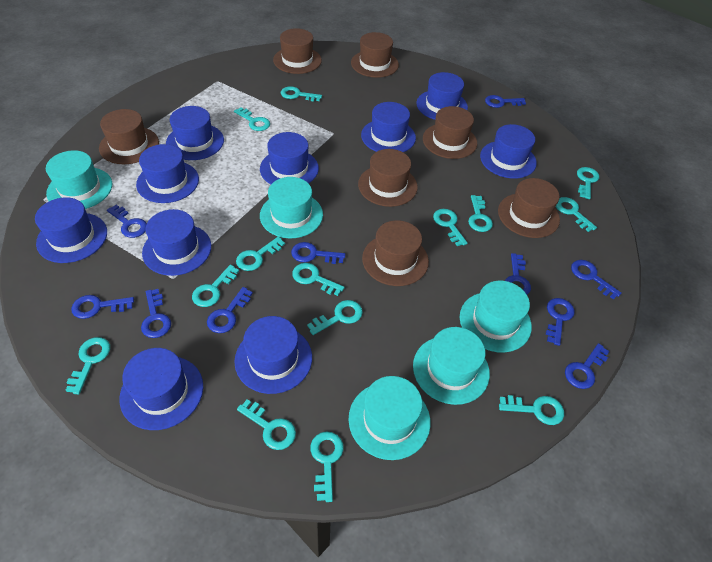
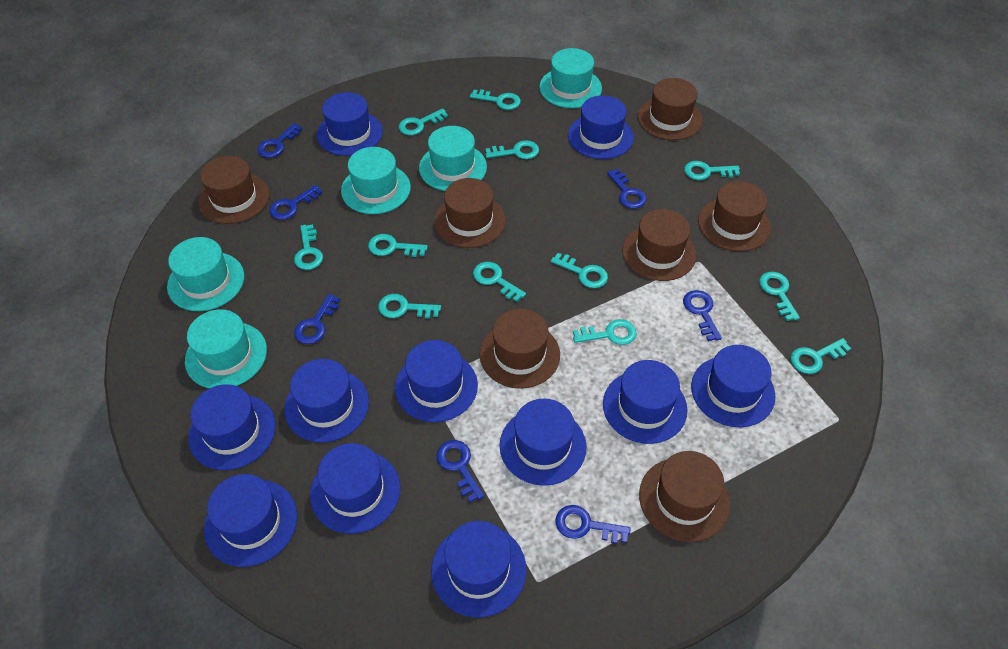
blue hat: 10 -> 11
blue key: 10 -> 7
turquoise key: 14 -> 12

